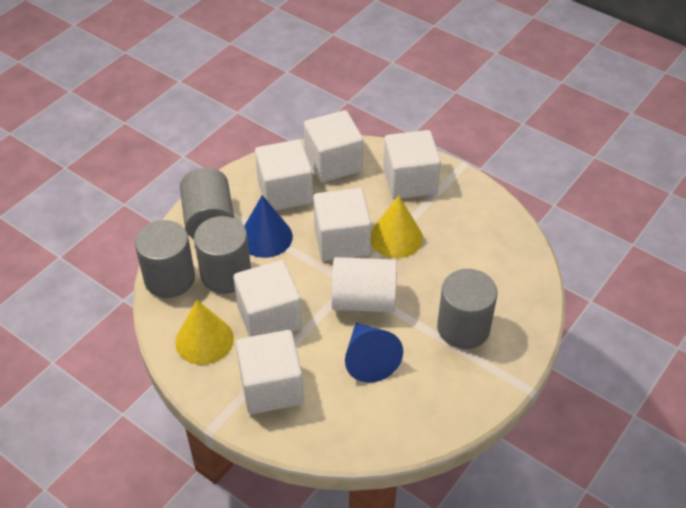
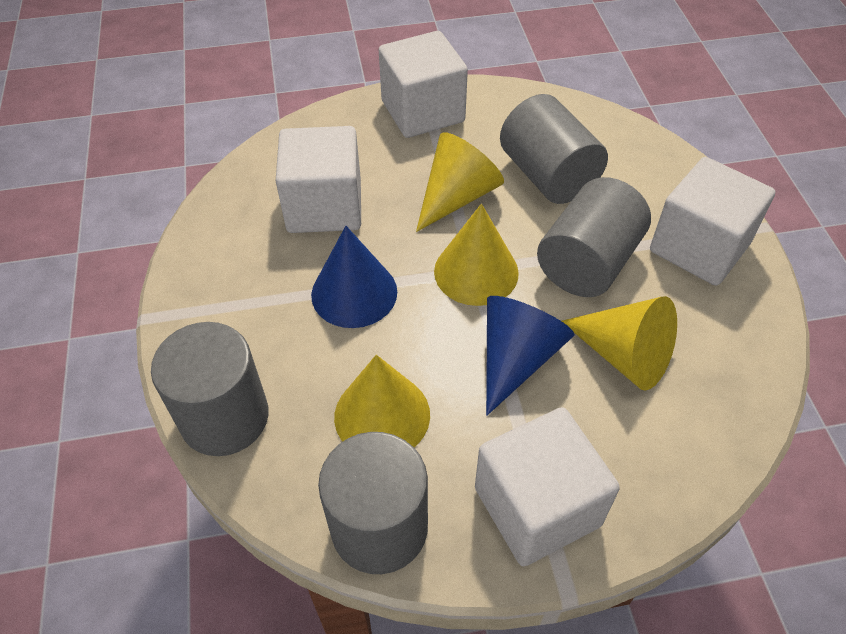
white cube: 6 -> 4
white cylinder: 1 -> 0
yellow cone: 2 -> 4

